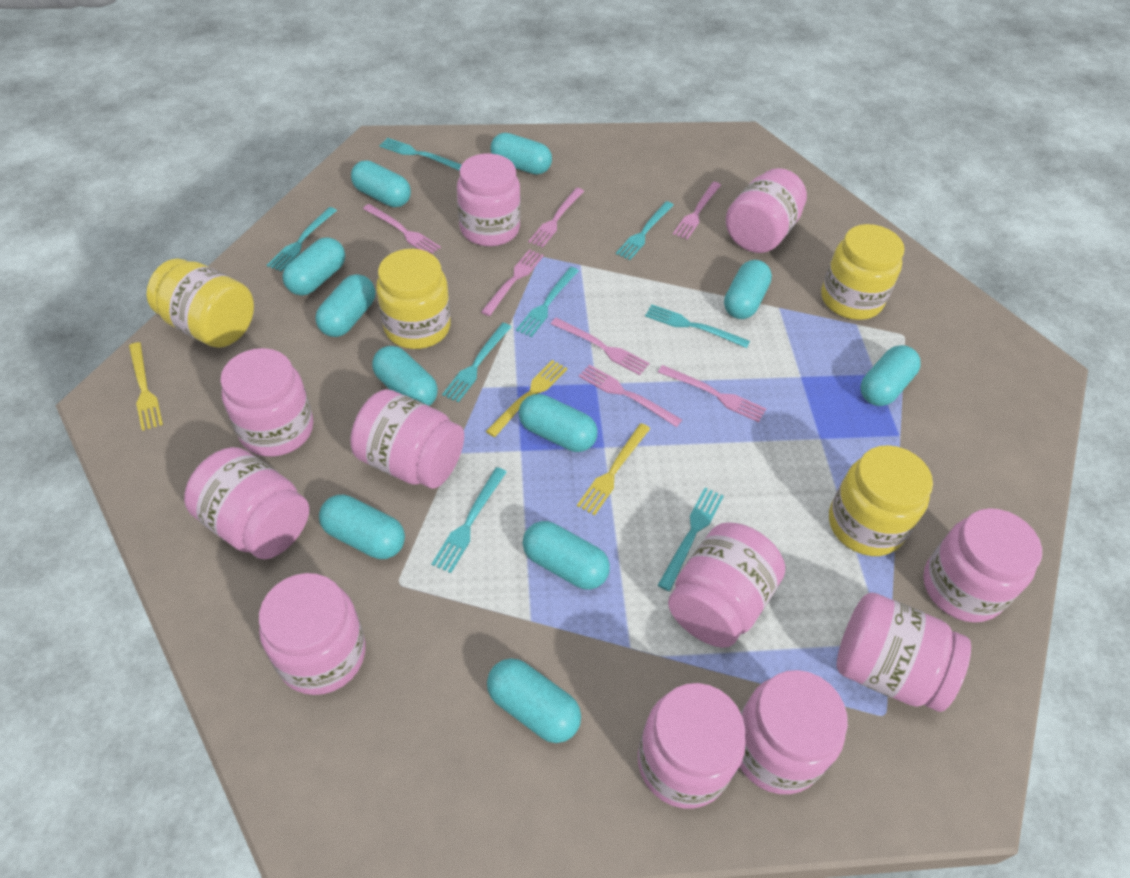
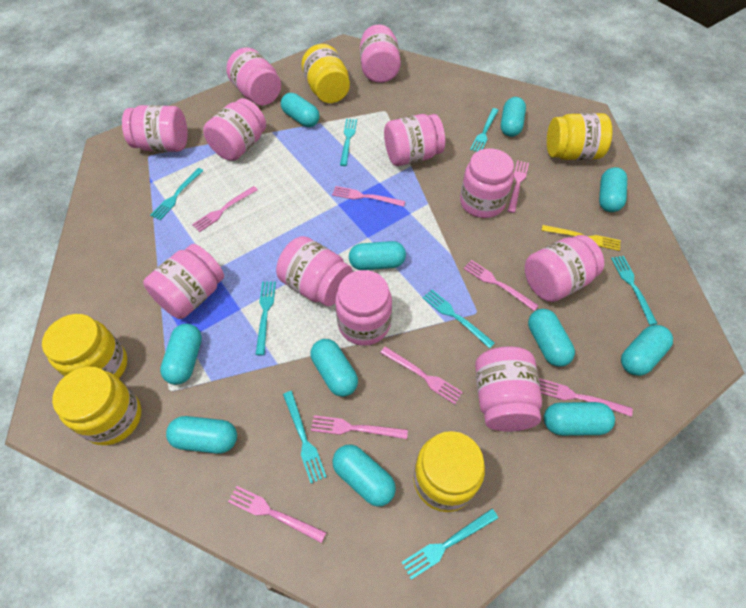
pink fork: 7 -> 8
yellow fork: 3 -> 1
yellow jar: 4 -> 5

